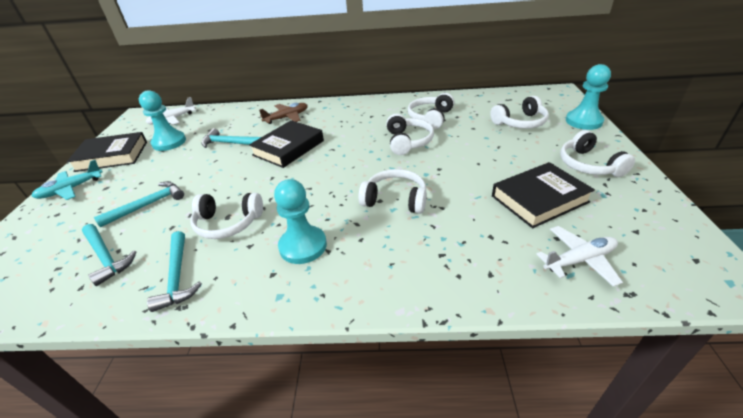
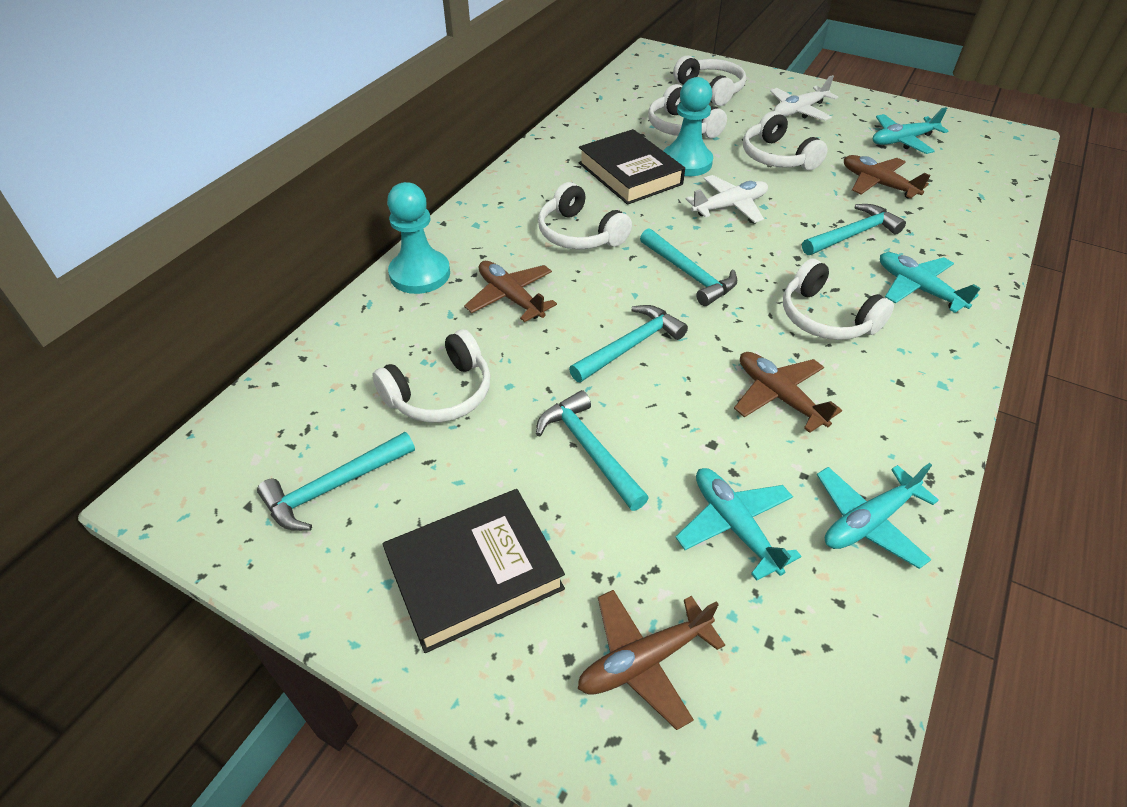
black book: 3 -> 2
brown plane: 1 -> 4
turquoise hammer: 4 -> 5
turquoise pawn: 3 -> 2
turquoise plane: 1 -> 4

